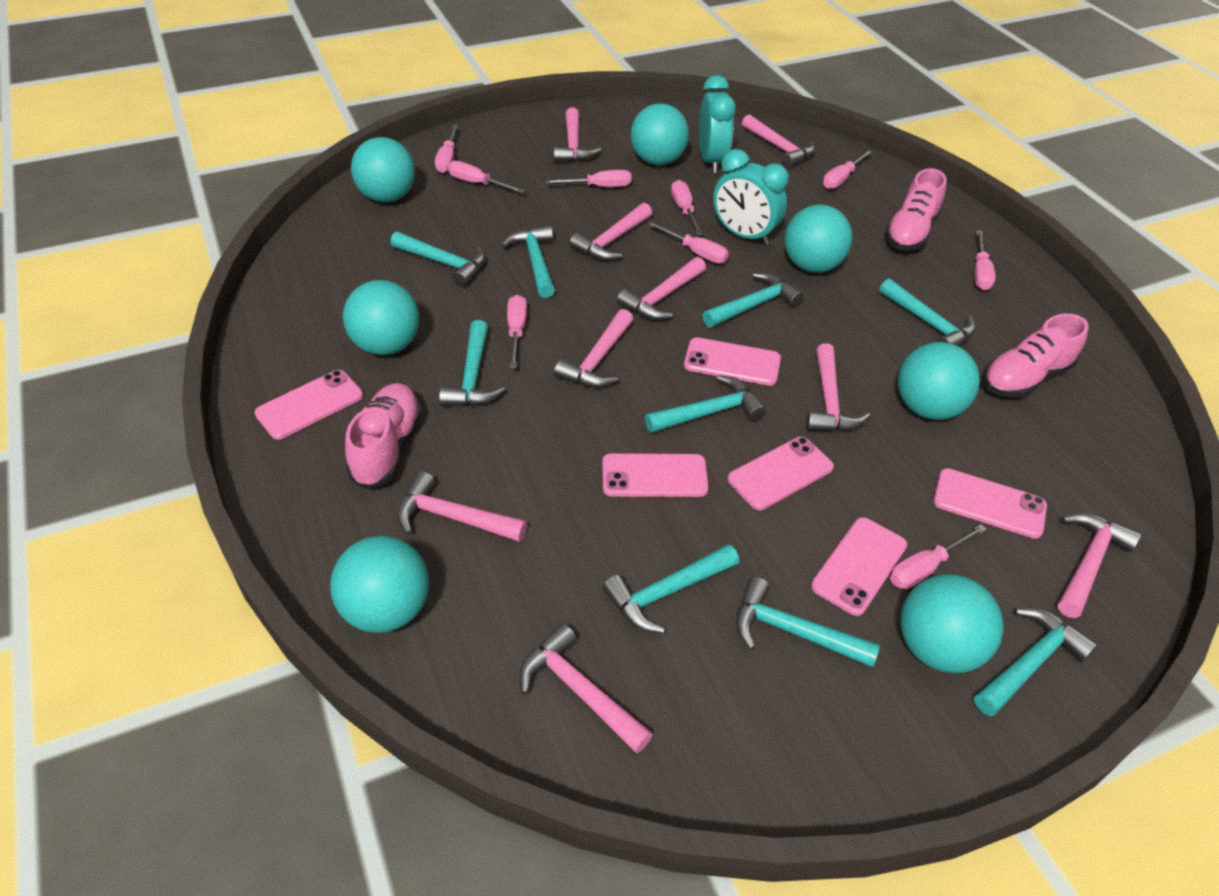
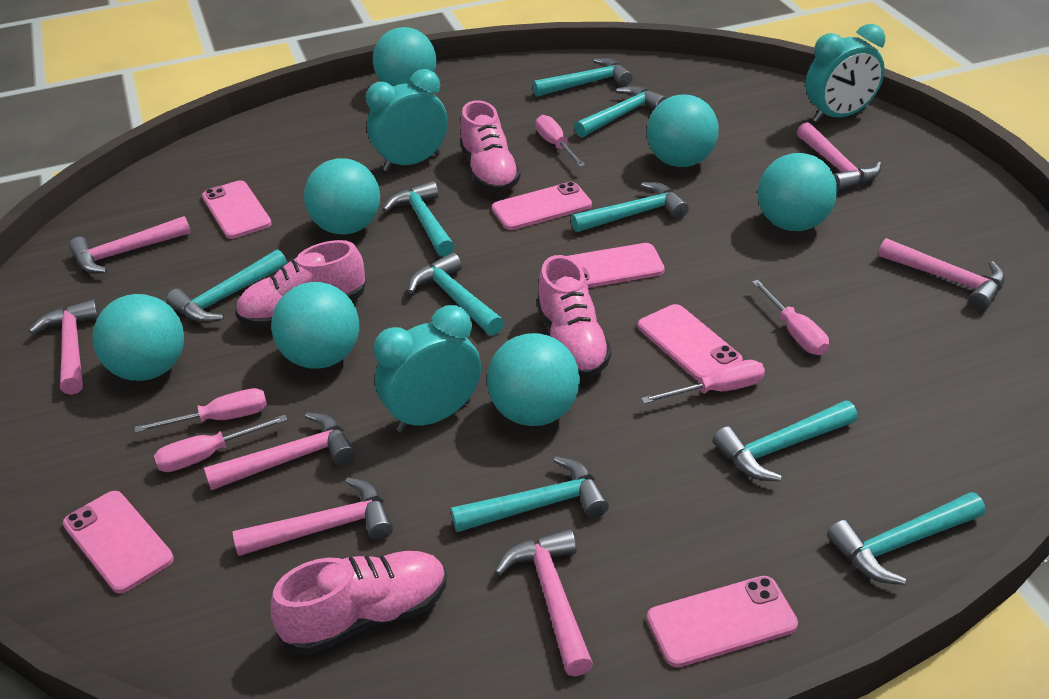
pink hammer: 9 -> 7
pink screwdriver: 9 -> 5
pink shoe: 3 -> 4
turquoise clock: 2 -> 3

